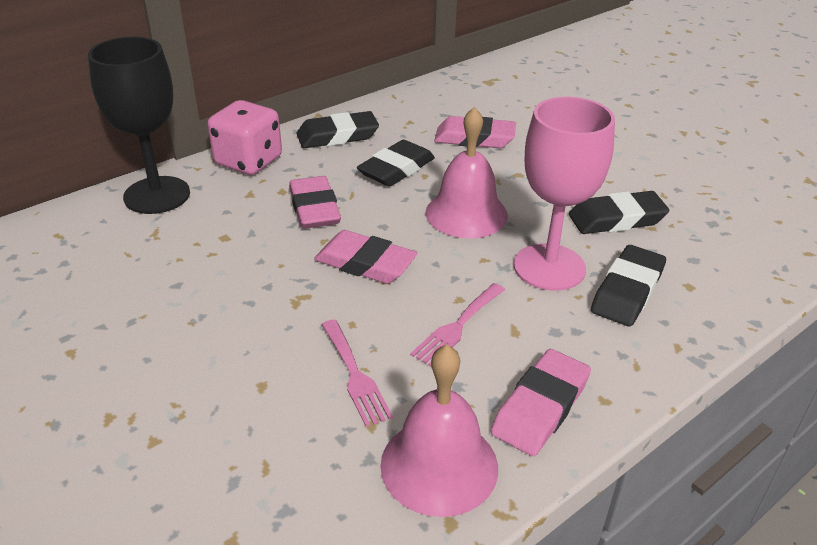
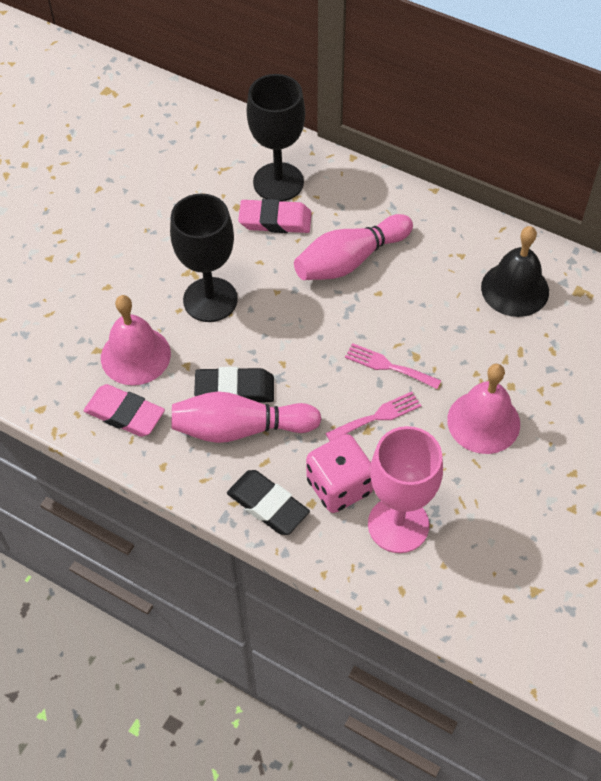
black bell: 0 -> 1
black eraser: 4 -> 2
black goblet: 1 -> 2
pink bowling pin: 0 -> 2
pink eraser: 4 -> 2

